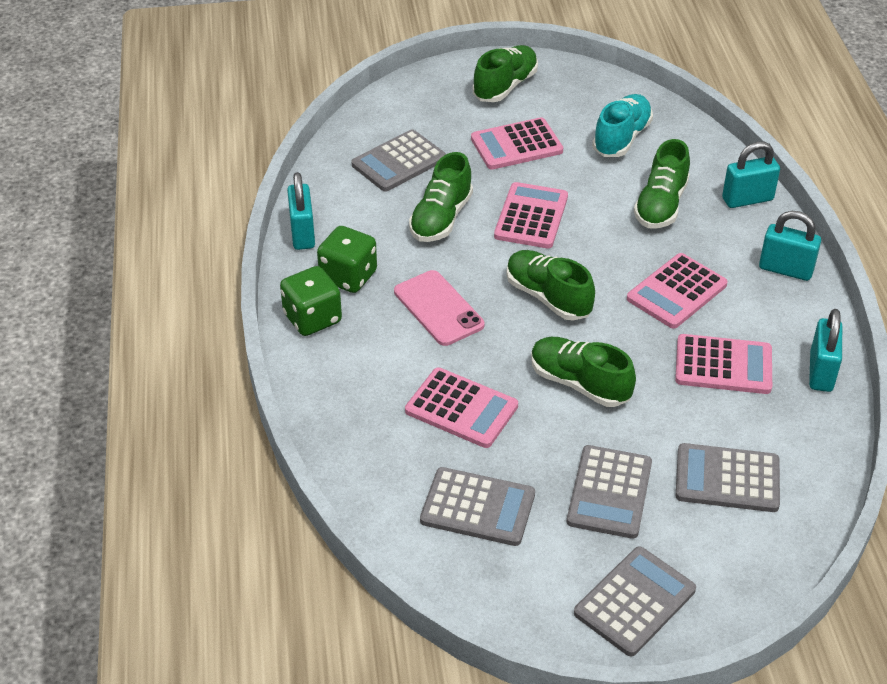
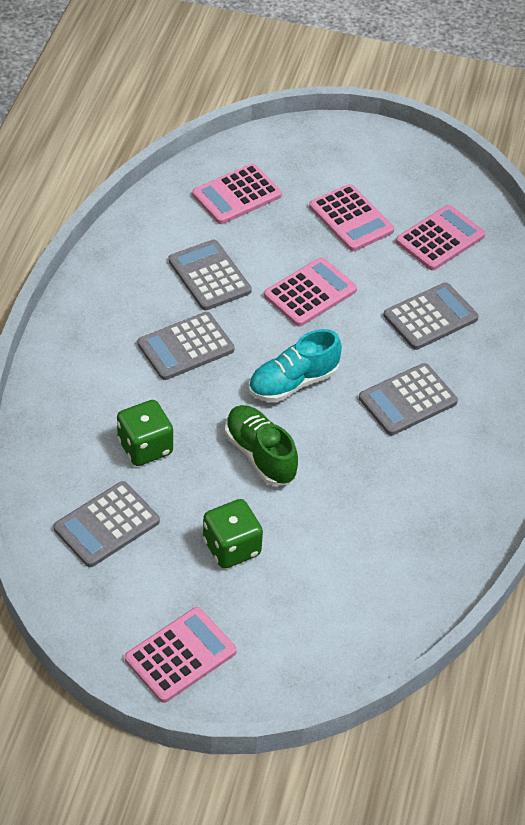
green shoe: 5 -> 1
pink phone: 1 -> 0
turquoise padlock: 4 -> 0

